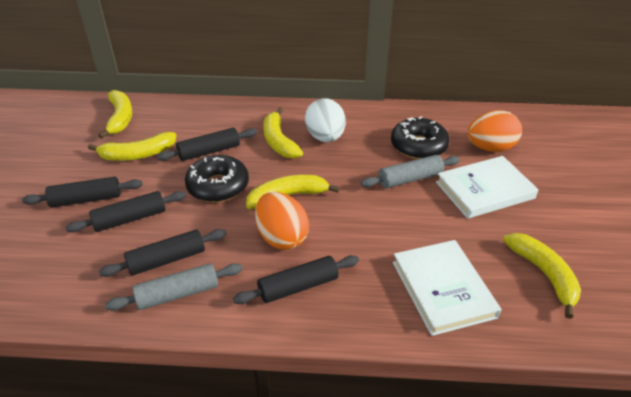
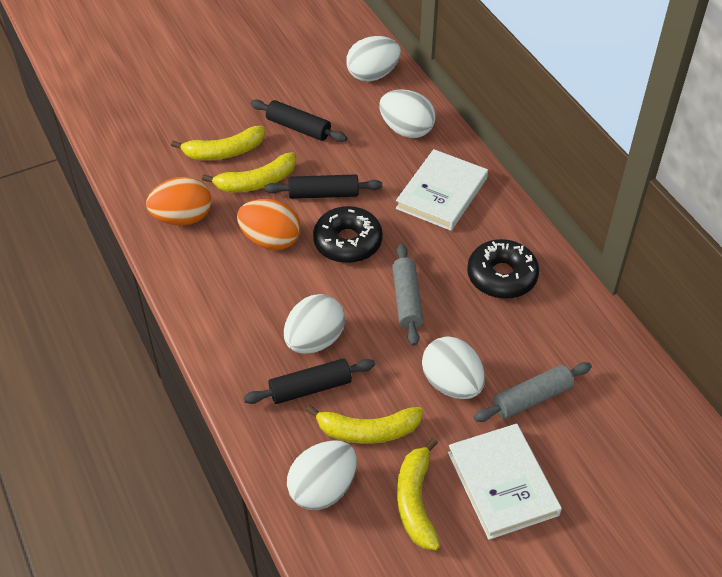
black rolling pin: 5 -> 3
white egg: 1 -> 5
yellow banana: 5 -> 4

